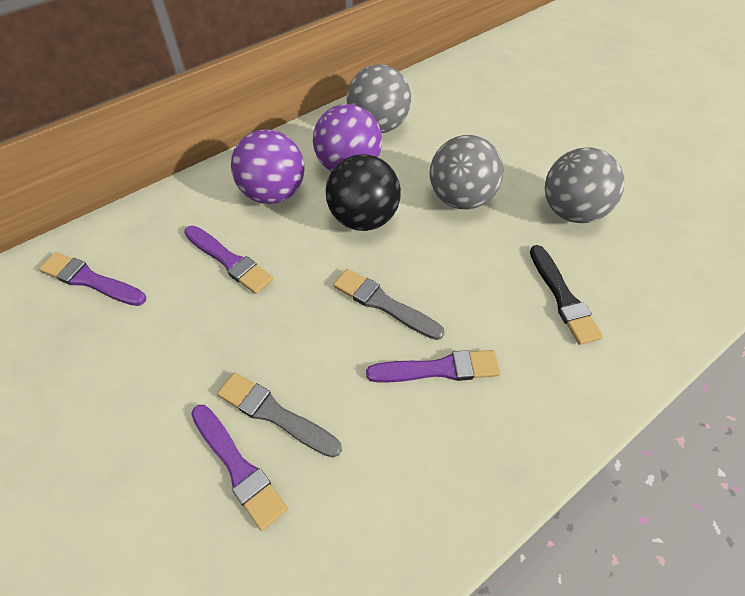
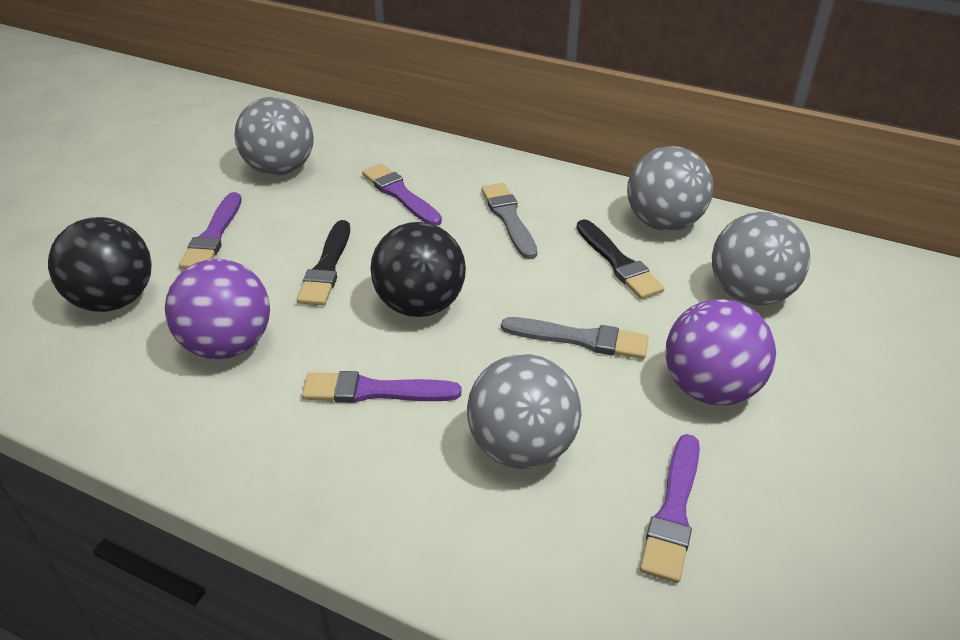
black ball: 1 -> 2
black brush: 1 -> 2
grey ball: 3 -> 4

